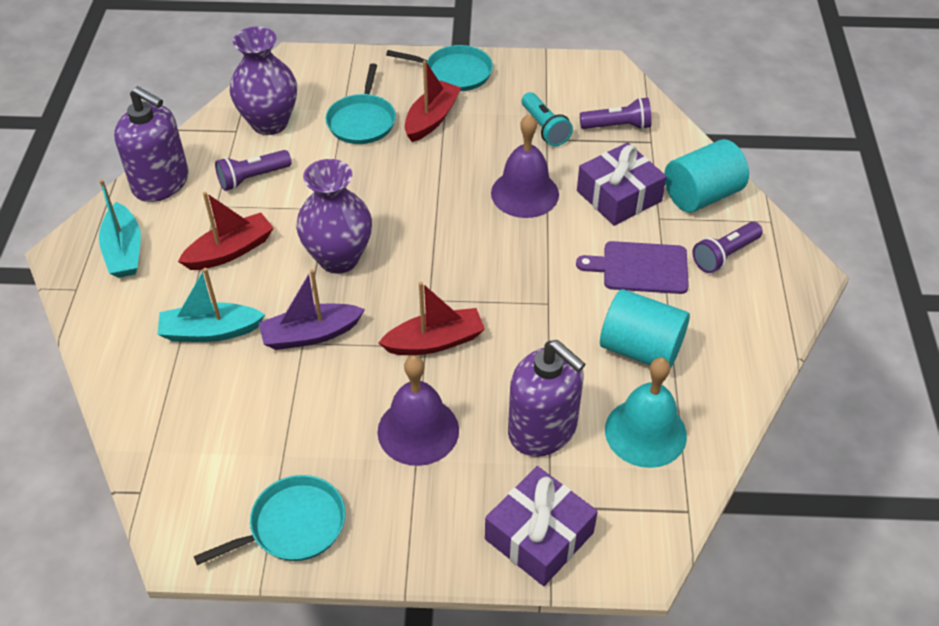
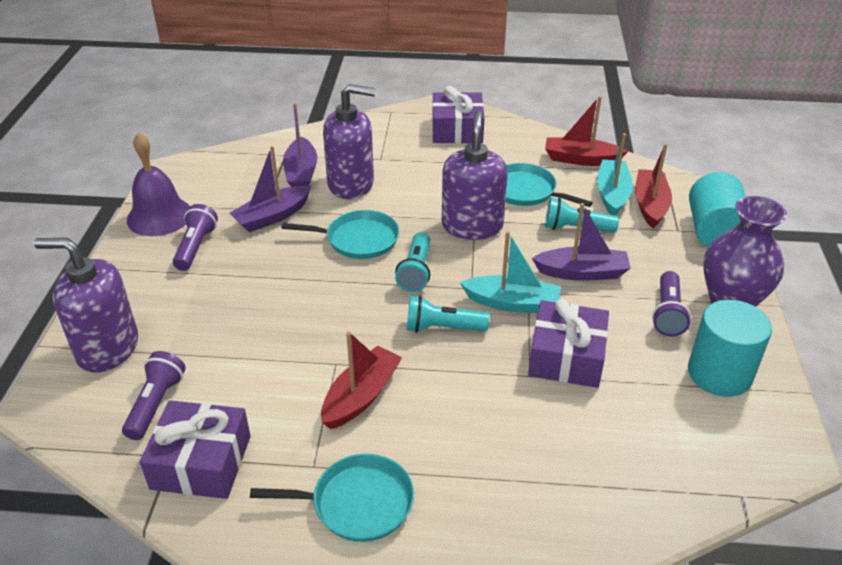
purple bell: 2 -> 1
purple boat: 1 -> 3
purple cutting board: 1 -> 0
purple gift: 2 -> 3
purple soap dispenser: 2 -> 3
purple vase: 2 -> 1
turquoise bell: 1 -> 0
turquoise flashlight: 1 -> 3

